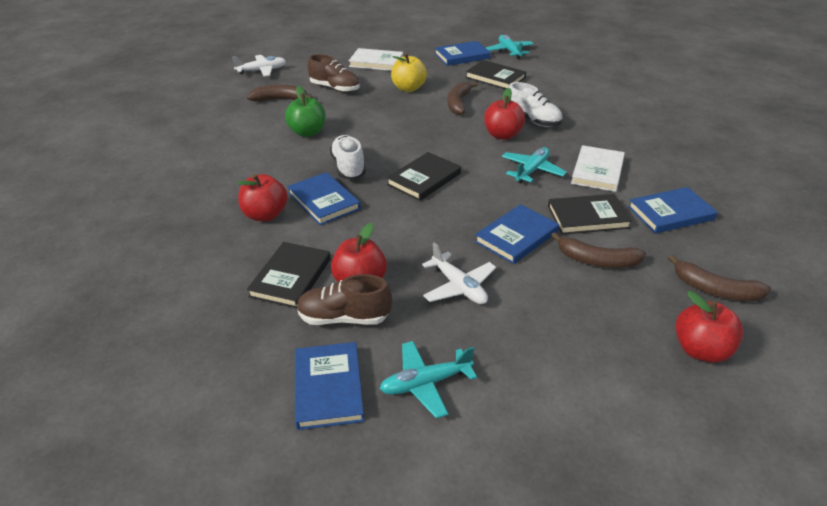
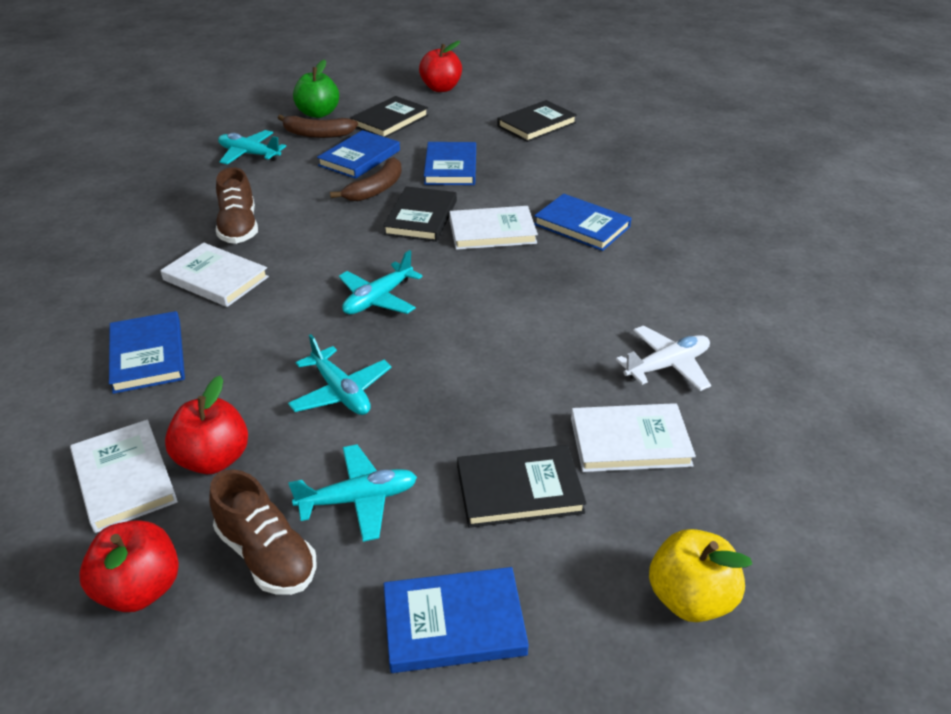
brown banana: 4 -> 2
red apple: 4 -> 3
turquoise plane: 3 -> 4
white book: 2 -> 4
white plane: 2 -> 1
white shoe: 2 -> 0

